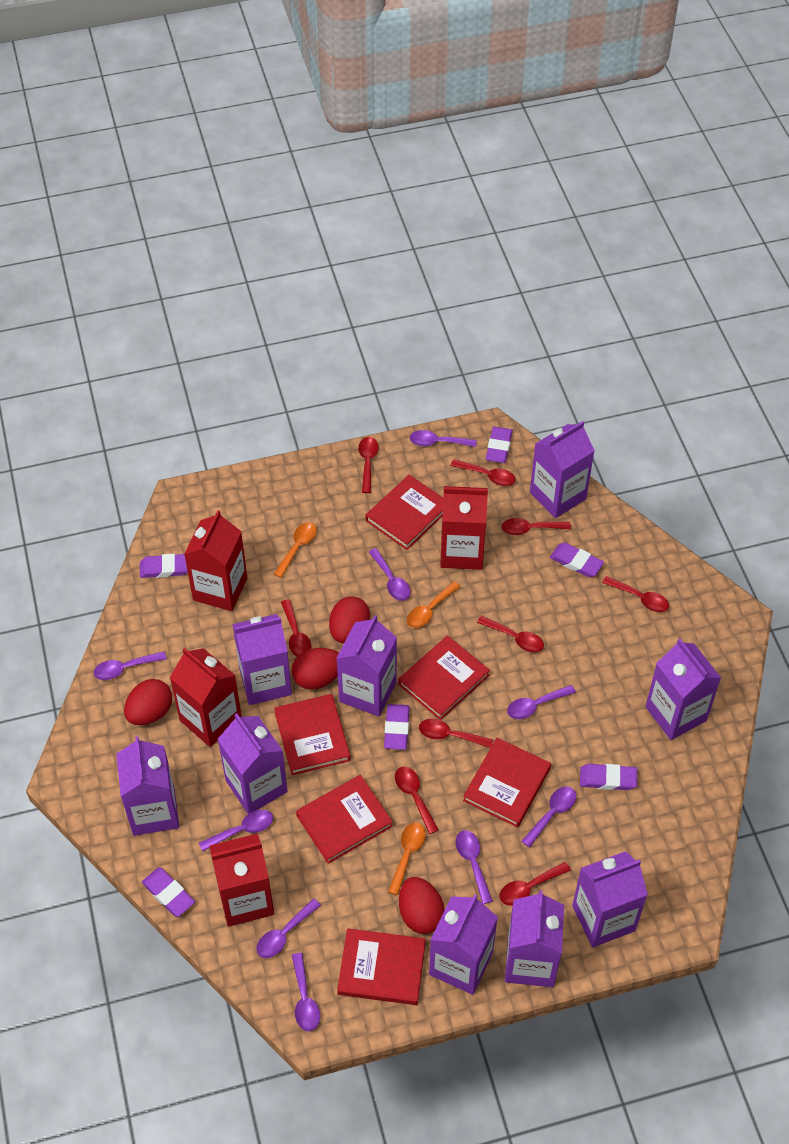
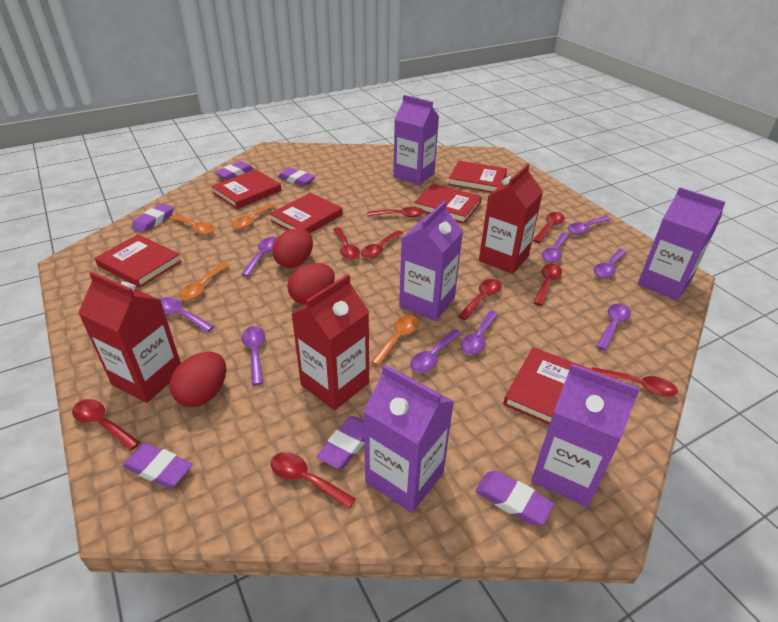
orange spoon: 3 -> 4
purple carton: 9 -> 5
red carton: 4 -> 3
red egg: 4 -> 3

